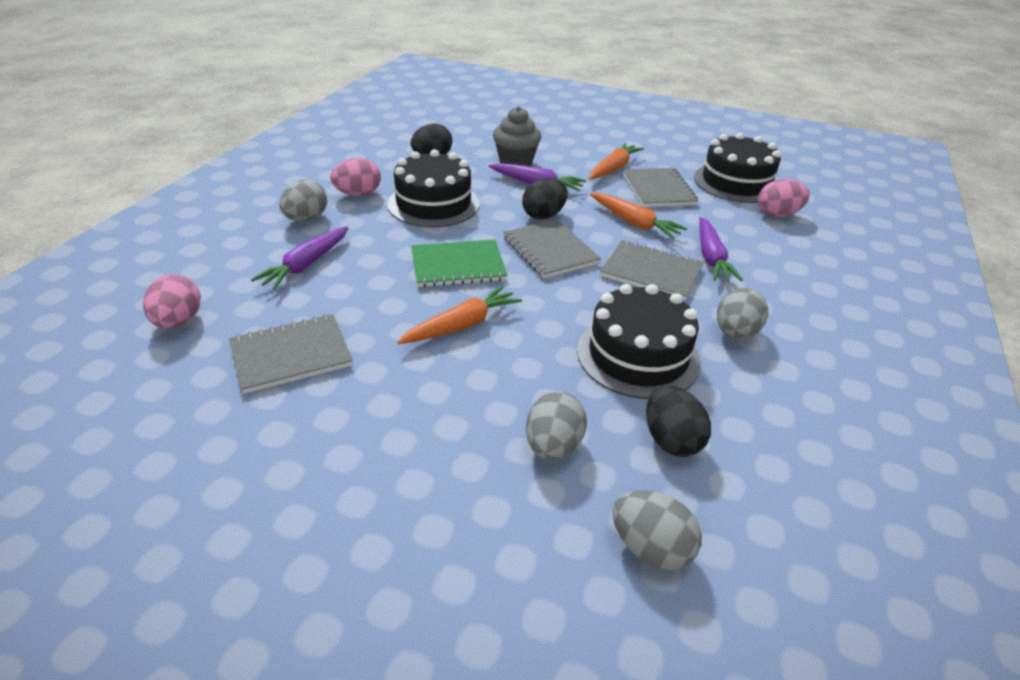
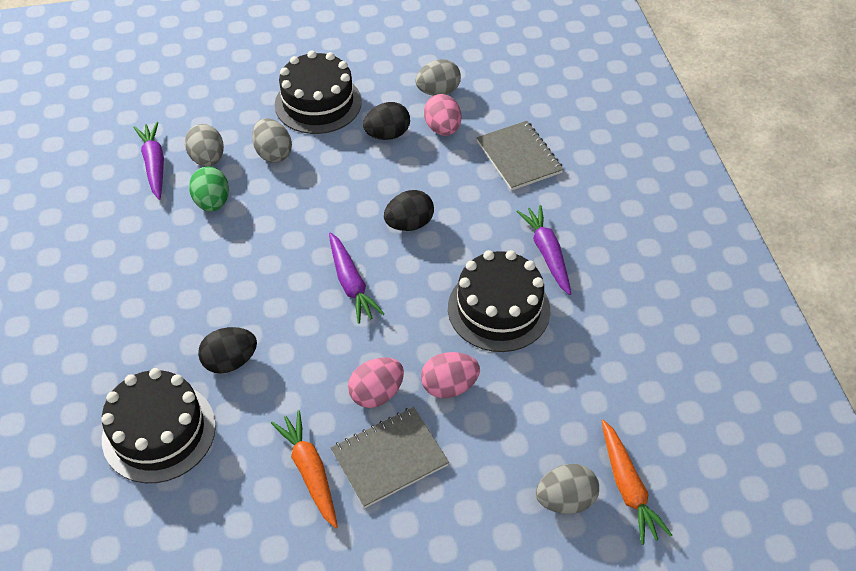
green egg: 0 -> 1
green notebook: 1 -> 0
grey cupcake: 1 -> 0
grey notebook: 4 -> 2
orange carrot: 3 -> 2

